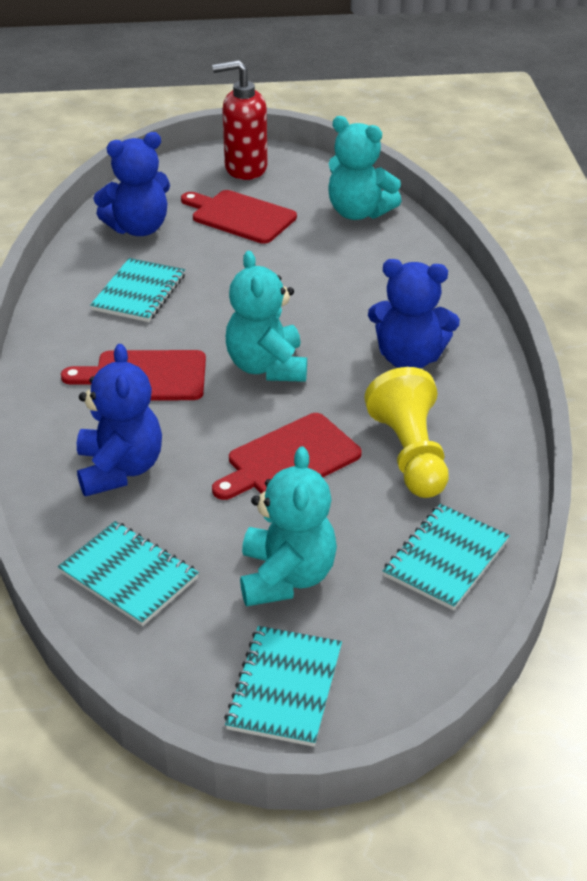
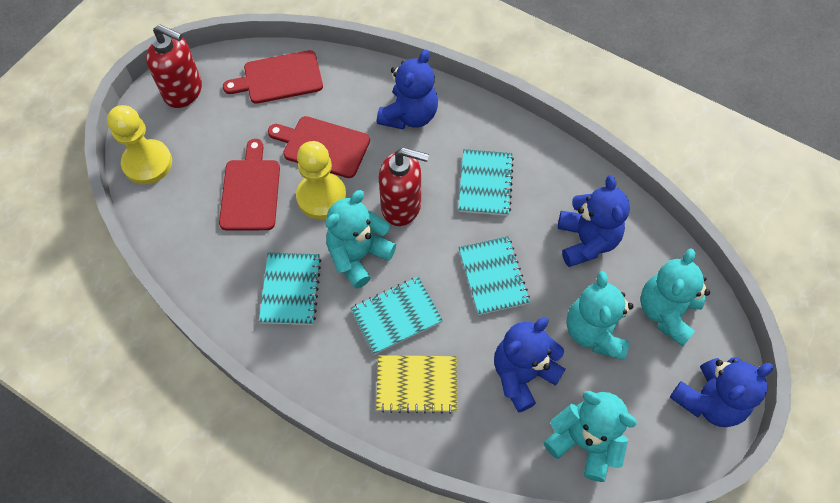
blue teddy bear: 3 -> 4
red soap dispenser: 1 -> 2
turquoise teddy bear: 3 -> 4
yellow notebook: 0 -> 1
yellow pawn: 1 -> 2

